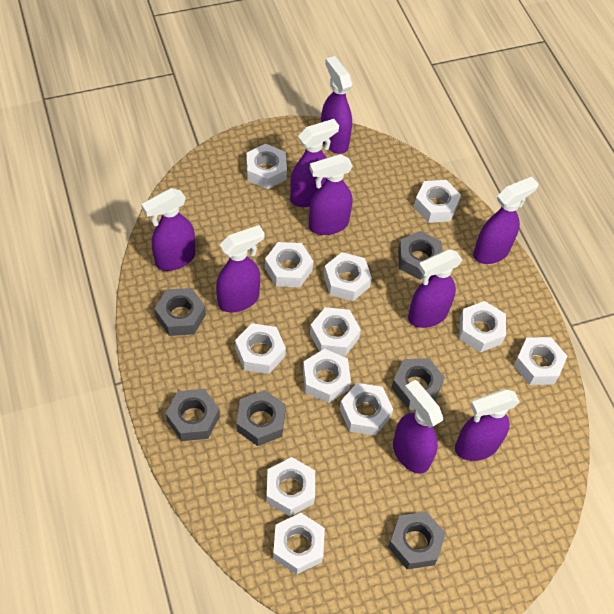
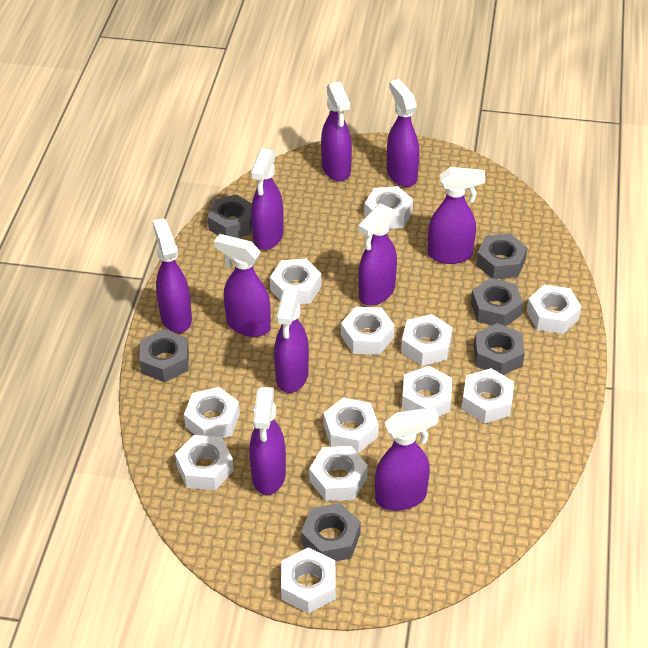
purple spray bottle: 9 -> 10

